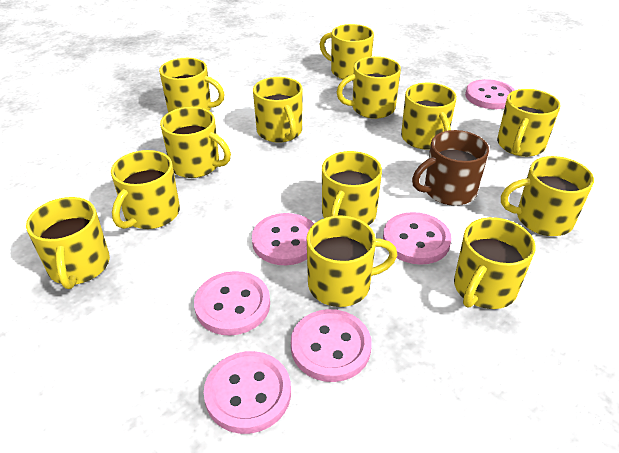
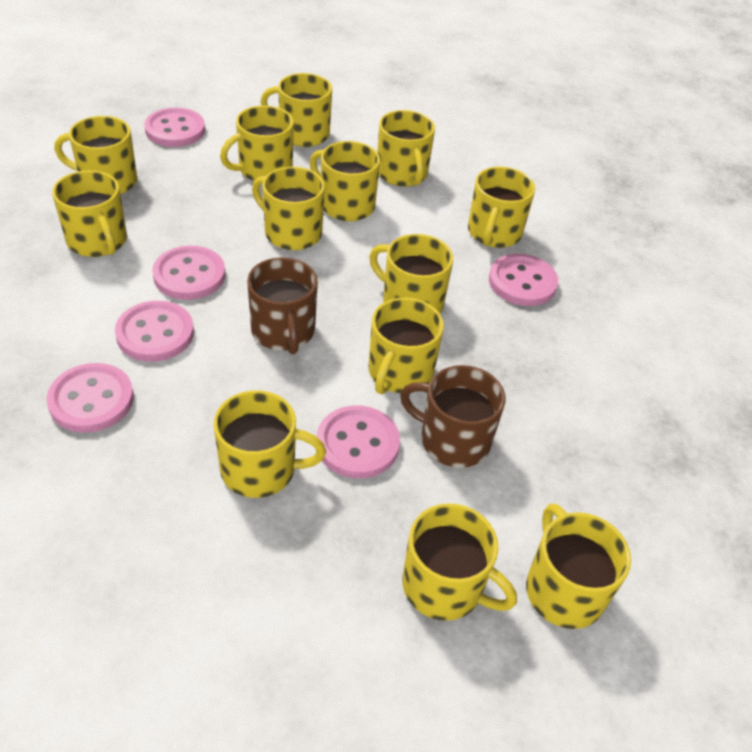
brown mug: 1 -> 2

